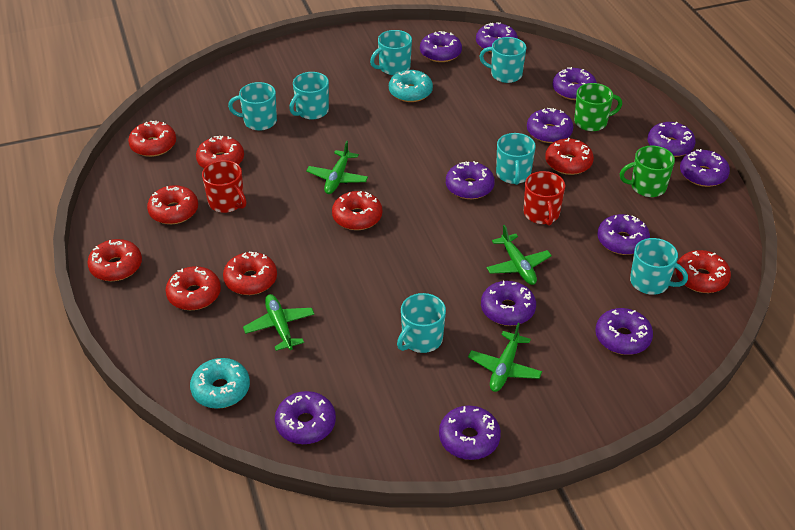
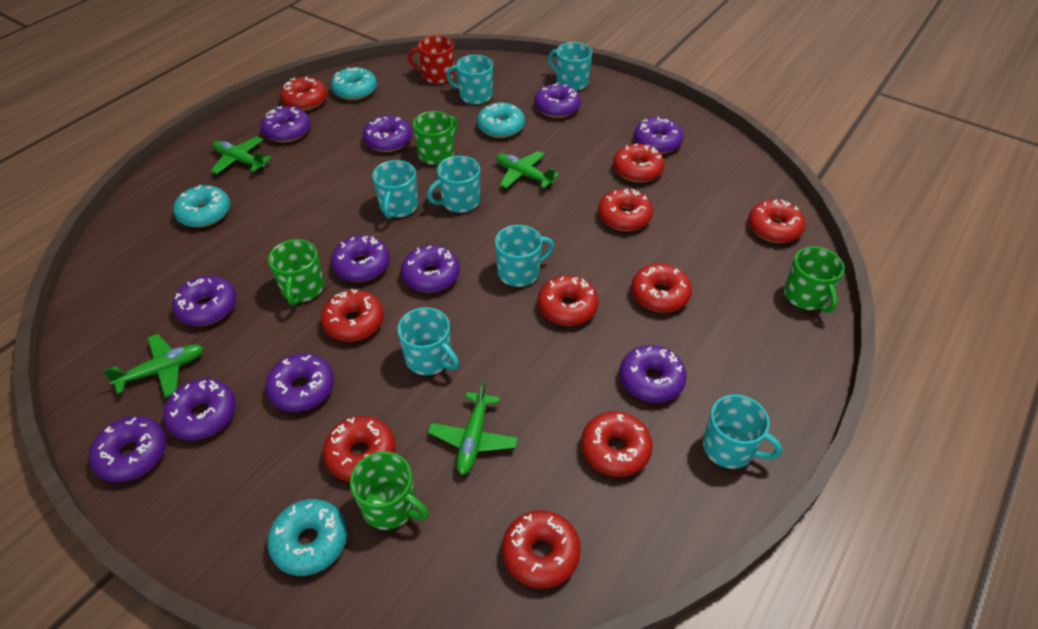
green mug: 2 -> 4
purple donut: 12 -> 11
red donut: 9 -> 10
red mug: 2 -> 1
turquoise donut: 2 -> 4

